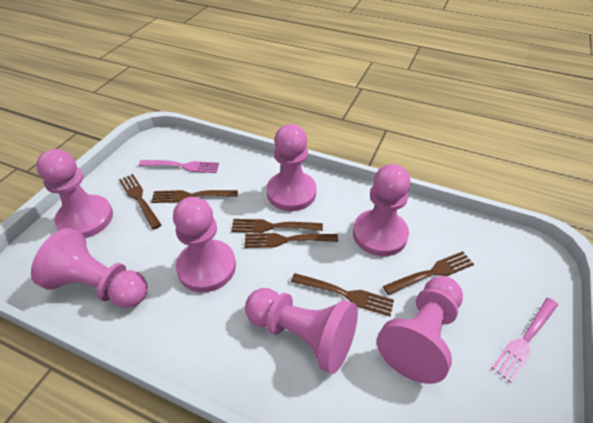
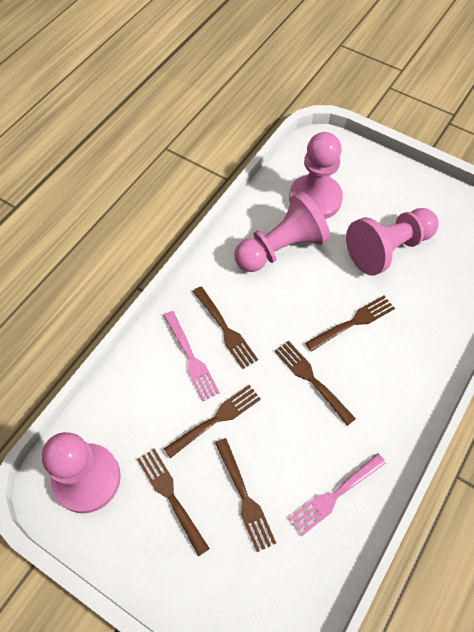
pink pawn: 7 -> 4

